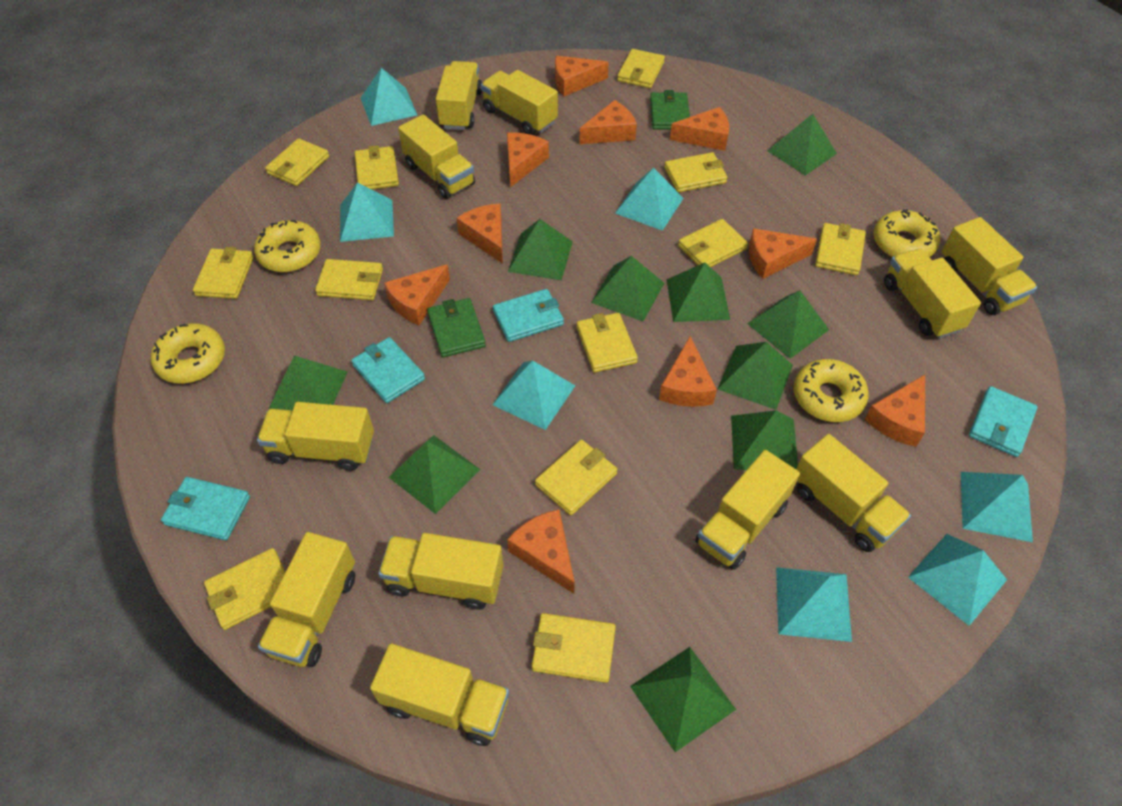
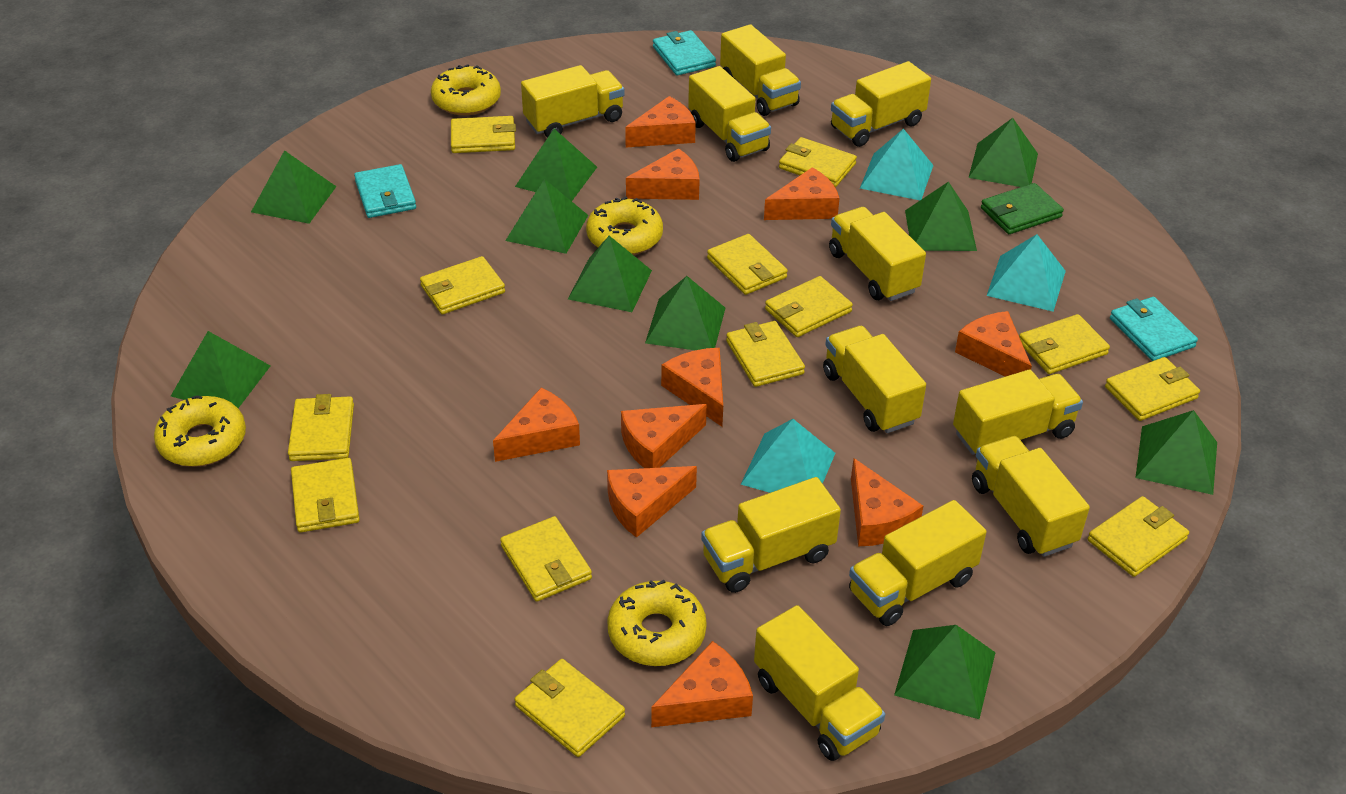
green wallet: 2 -> 1
turquoise pyramid: 7 -> 3
turquoise wallet: 4 -> 3
yellow wallet: 12 -> 13

